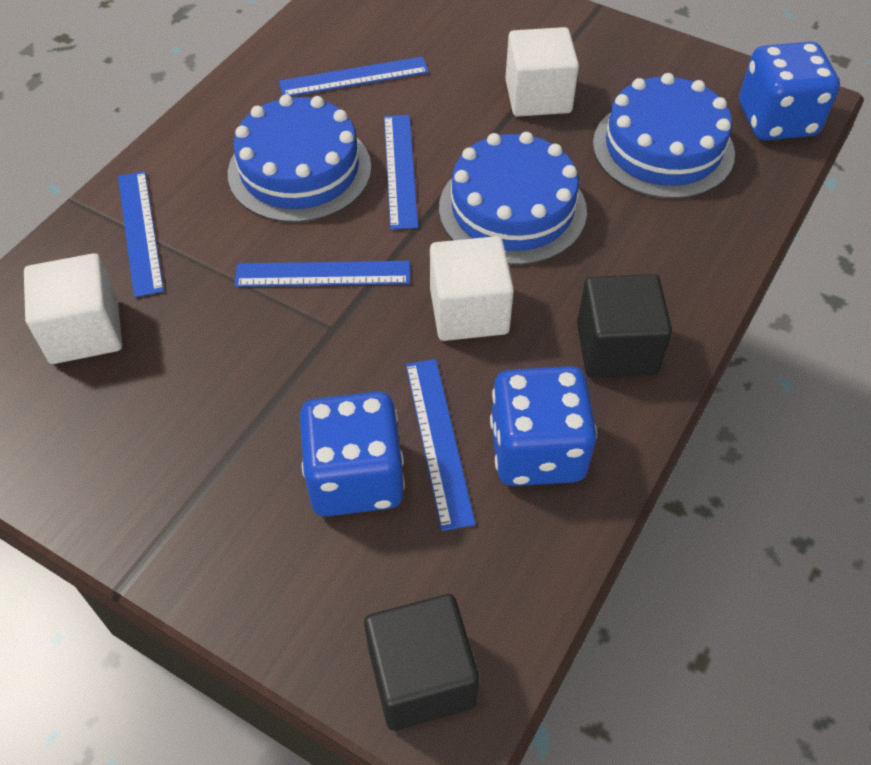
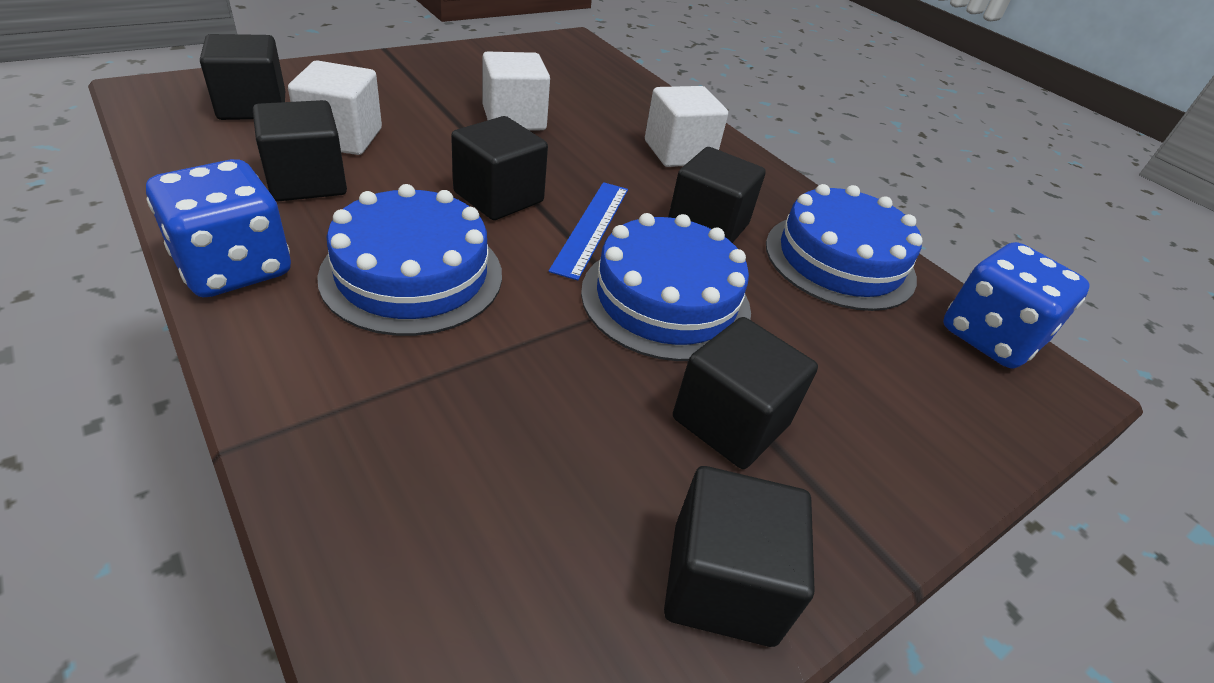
black cube: 2 -> 6
blue dice: 3 -> 2
blue ruler: 5 -> 1

